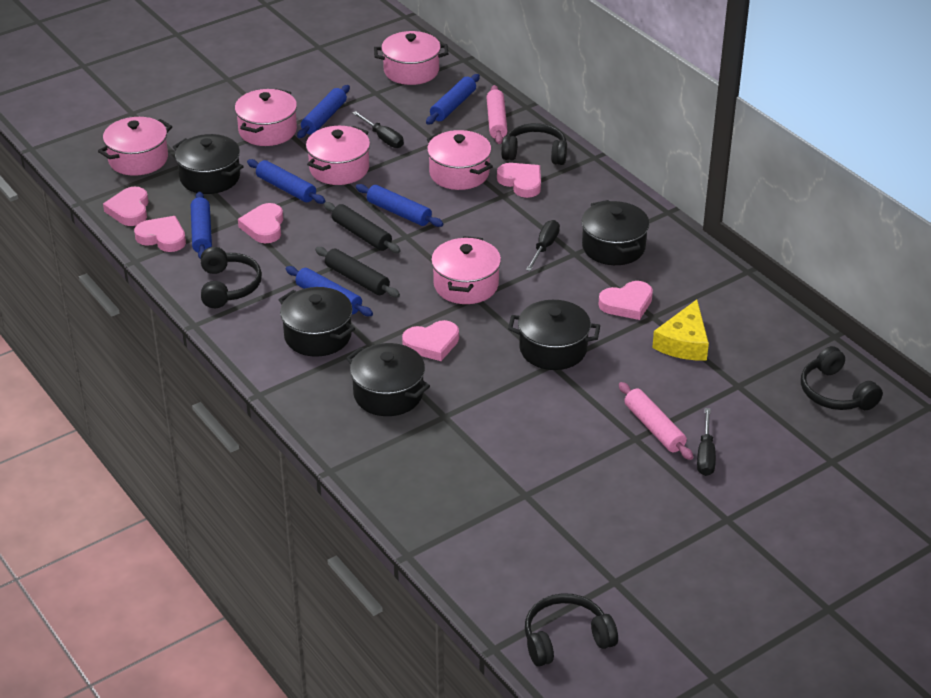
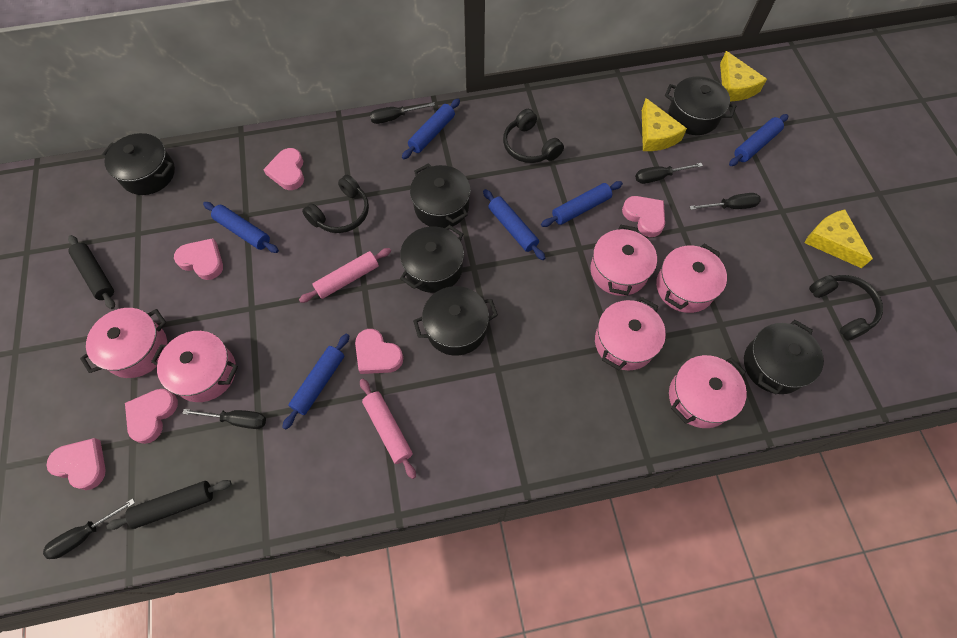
black headphones: 4 -> 3
black pot: 5 -> 6
black screwdriver: 3 -> 5
yellow cheese: 1 -> 3

